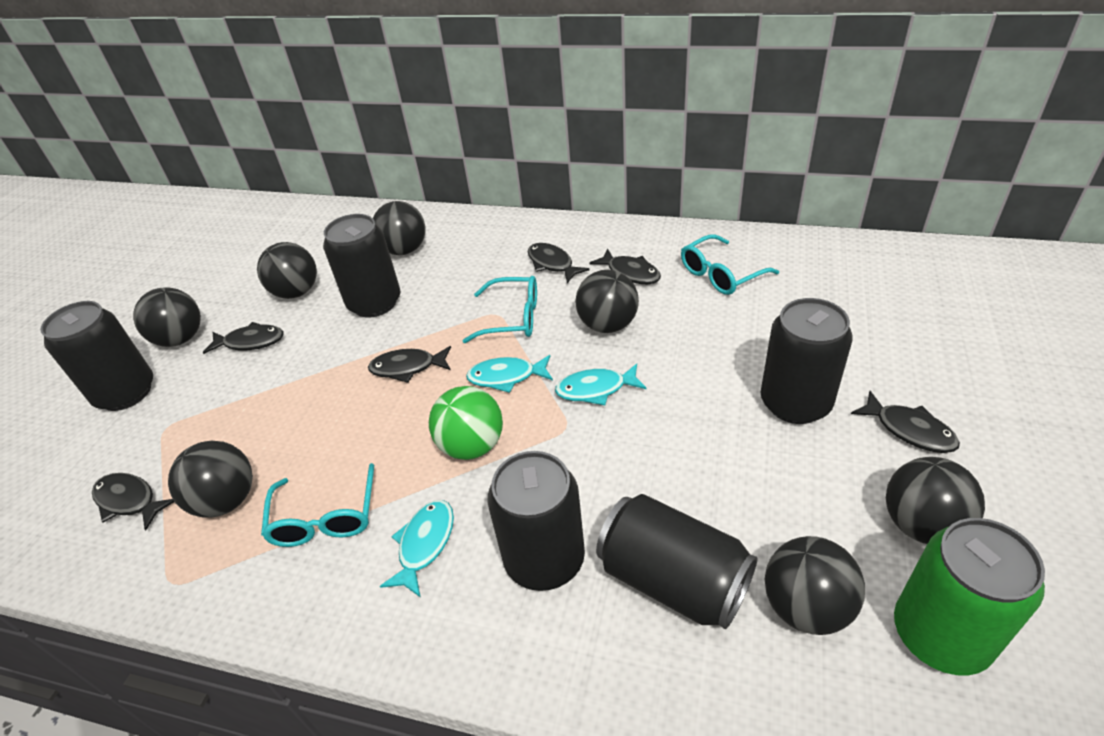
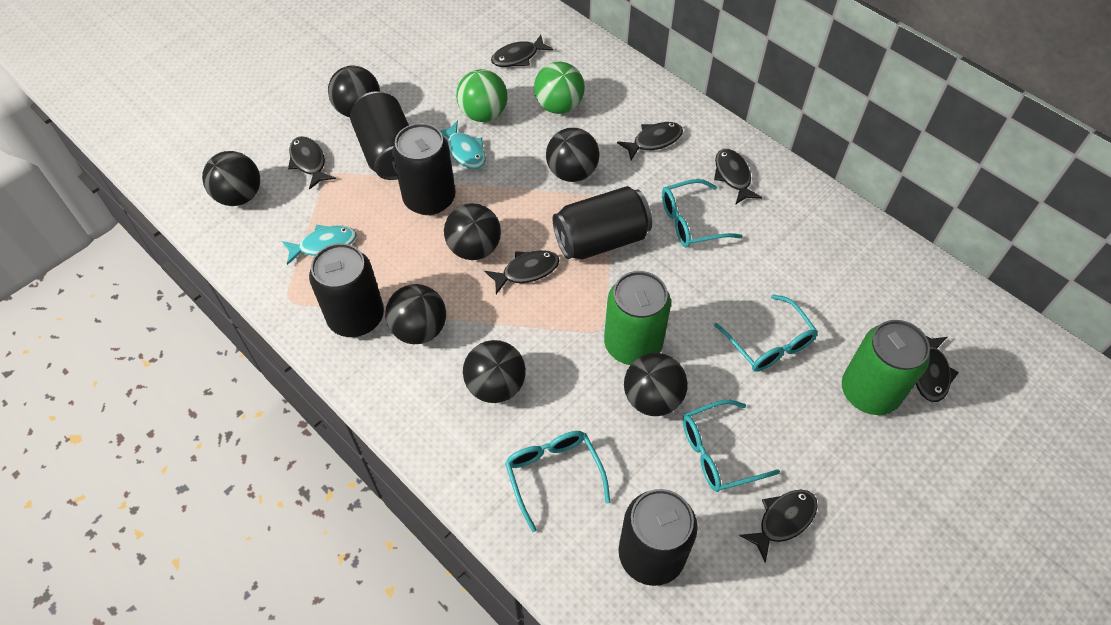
black fish: 6 -> 7
green ball: 1 -> 2
green can: 1 -> 2
turquoise fish: 3 -> 2
turquoise glasses: 3 -> 4

